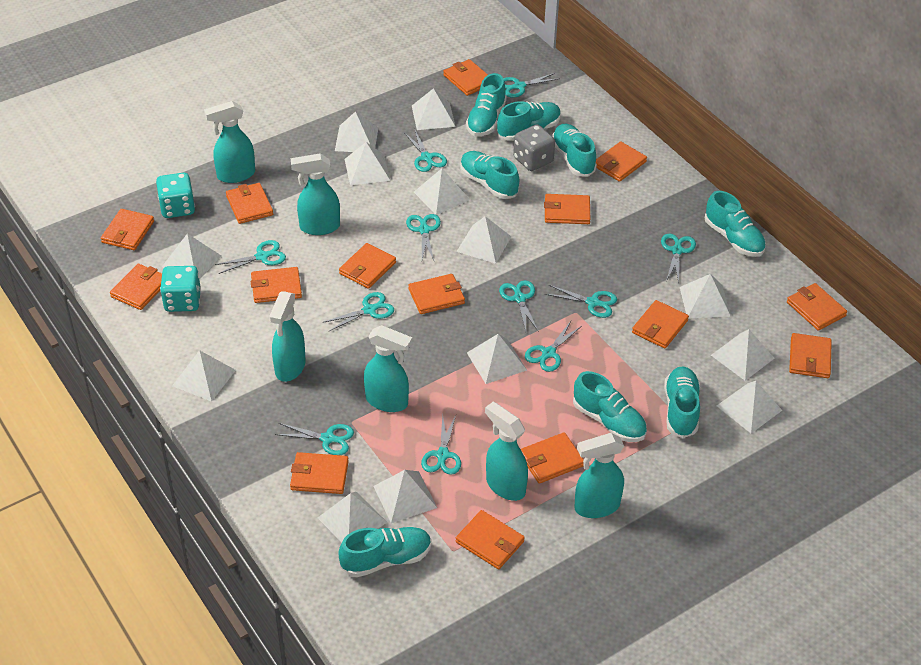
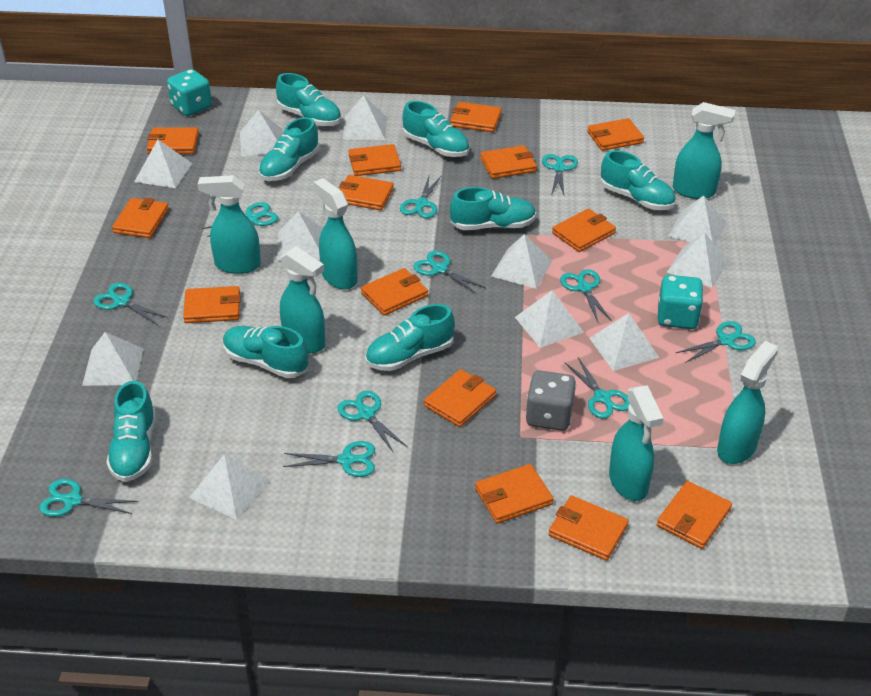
orange wallet: 15 -> 14
white pyramid: 13 -> 11

